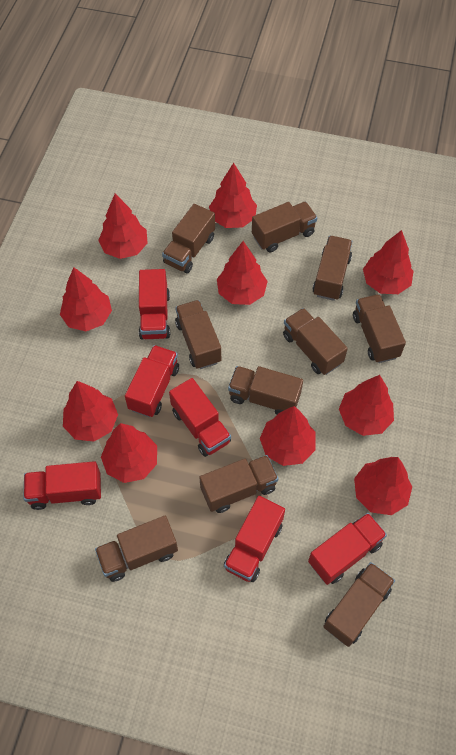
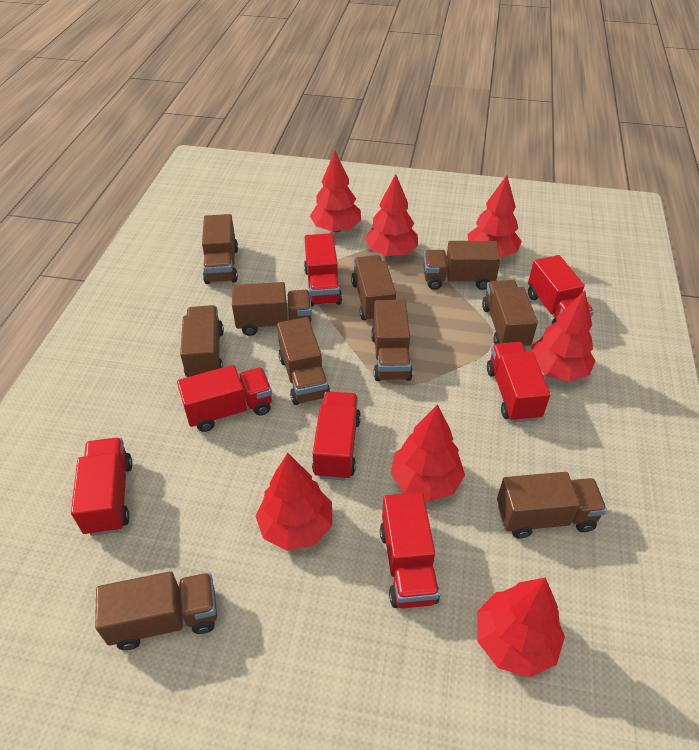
red tree: 10 -> 7
red truck: 6 -> 7

